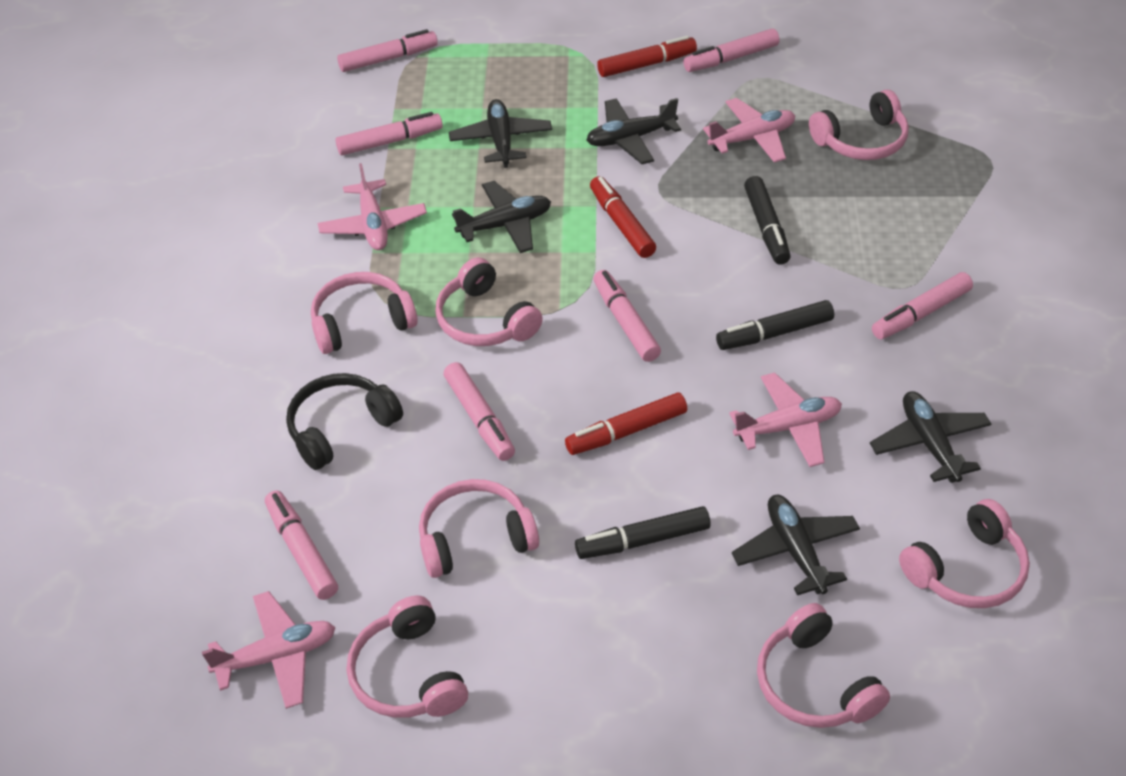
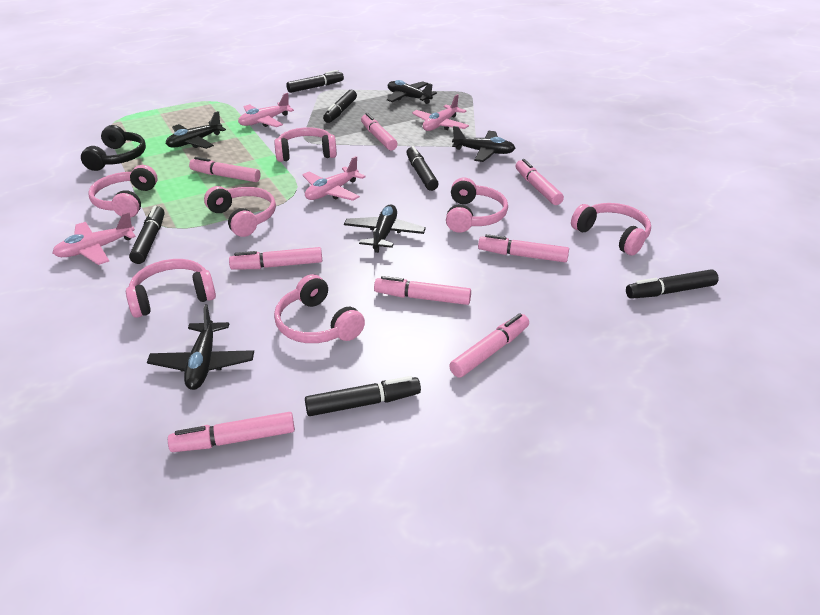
black marker: 3 -> 6
pink marker: 7 -> 8
red marker: 3 -> 0

